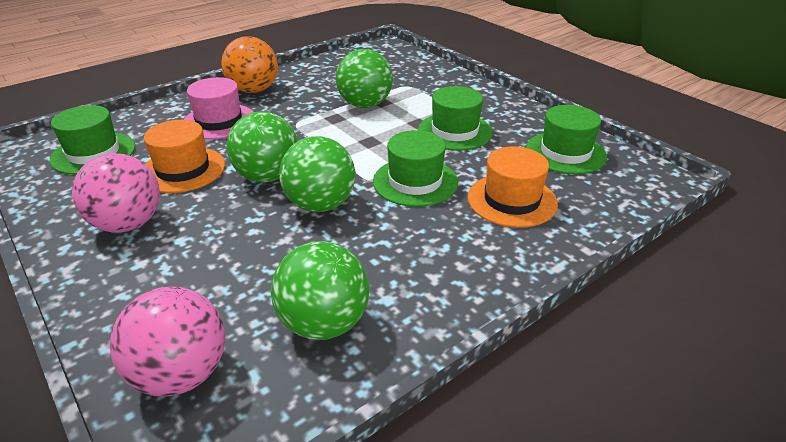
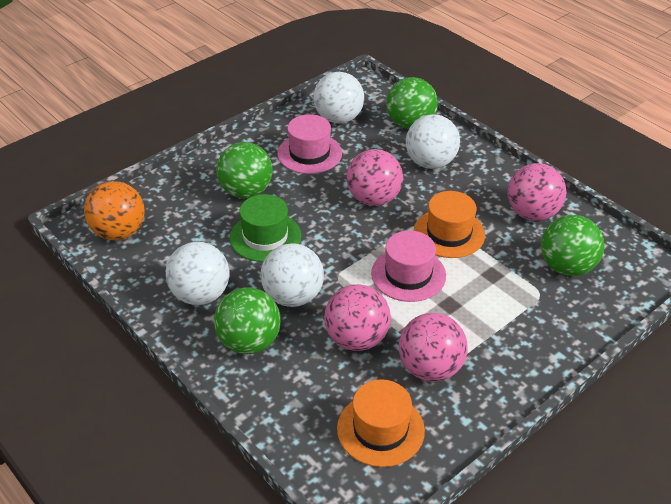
green hat: 4 -> 1
pink ball: 2 -> 4
pink hat: 1 -> 2
white ball: 0 -> 4

